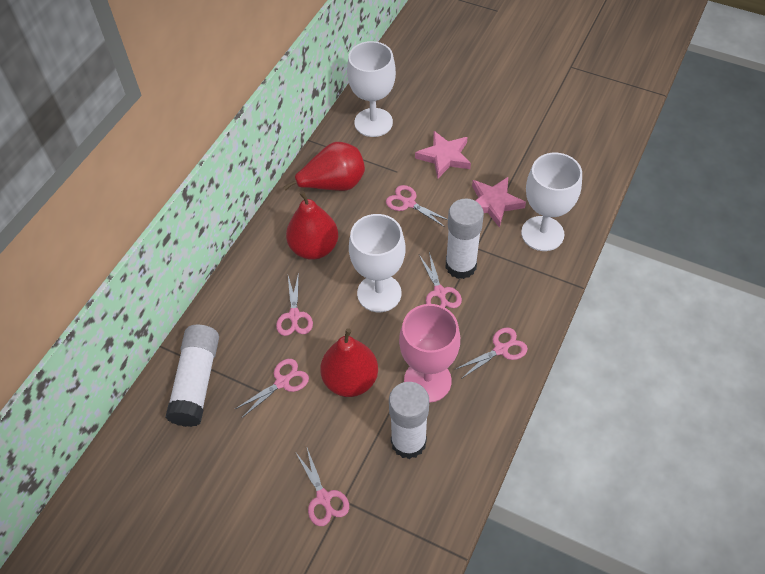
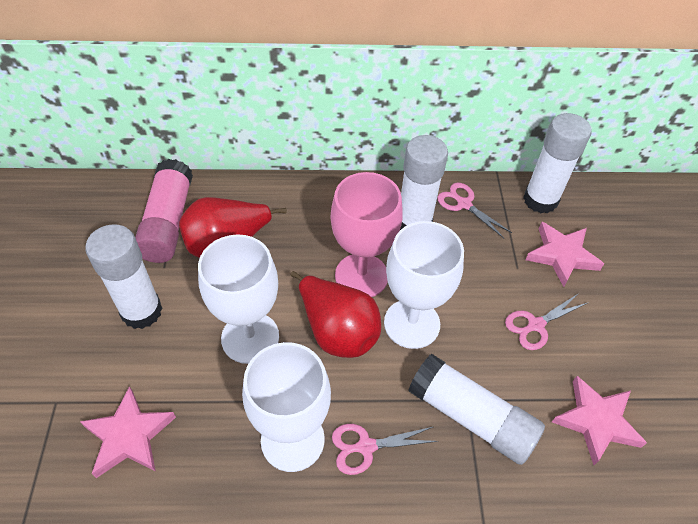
pink glue stick: 0 -> 1
pink scissors: 6 -> 3
pink star: 2 -> 3
red pear: 3 -> 2
white glue stick: 3 -> 4

